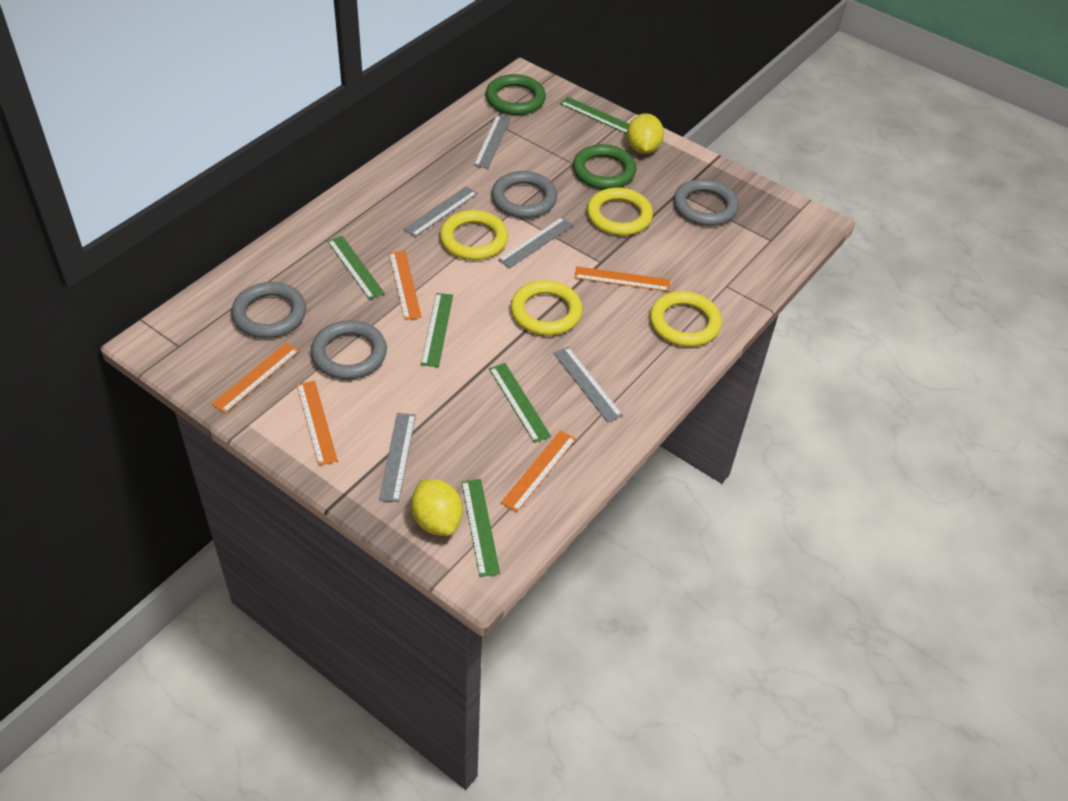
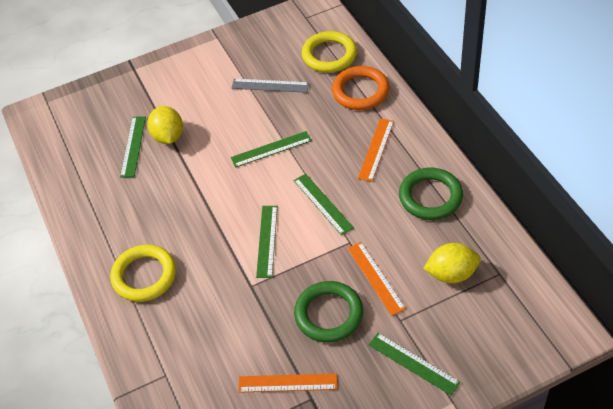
grey ring: 4 -> 0
grey ruler: 5 -> 1
orange ring: 0 -> 1
orange ruler: 5 -> 3
yellow ring: 4 -> 2

